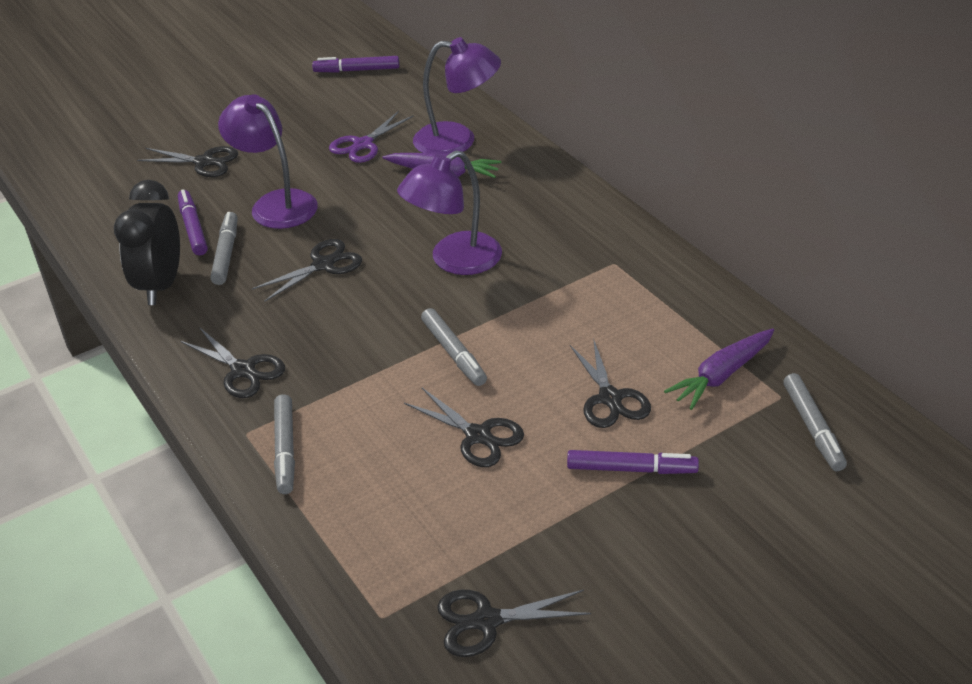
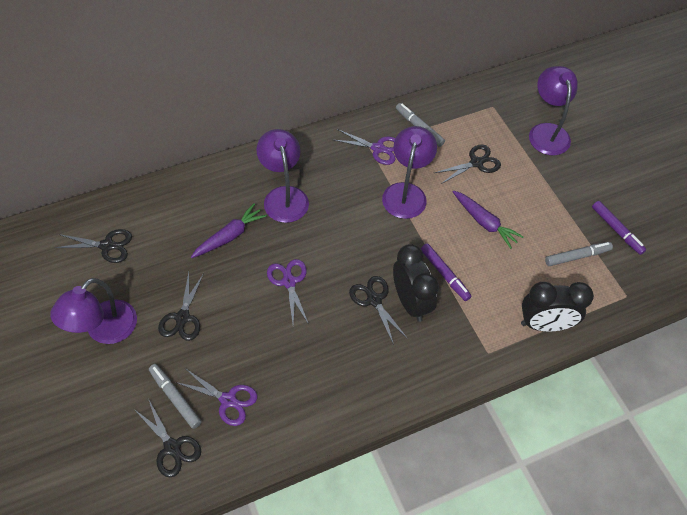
black clock: 1 -> 2
black scissors: 6 -> 5
grey marker: 4 -> 3
purple lamp: 3 -> 4
purple marker: 3 -> 2
purple scissors: 1 -> 3

